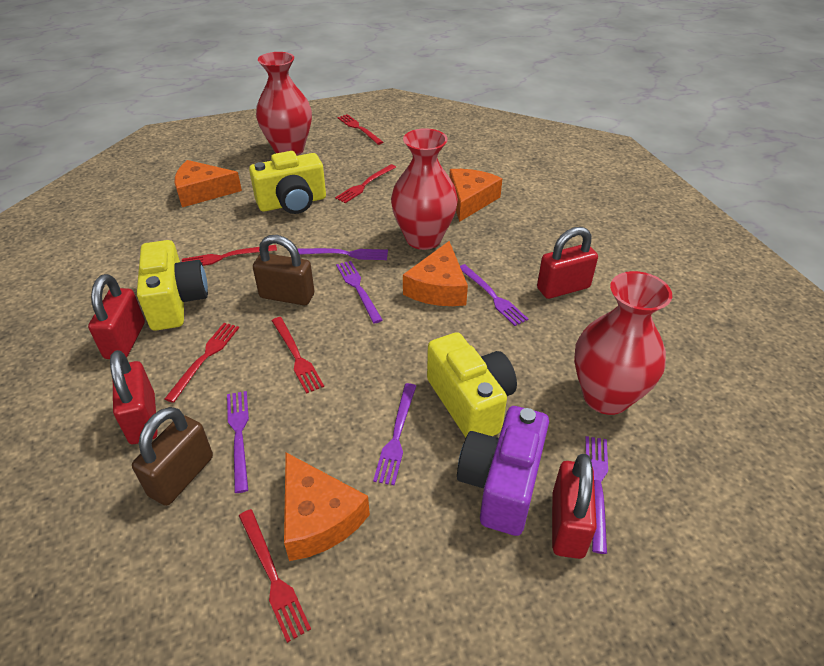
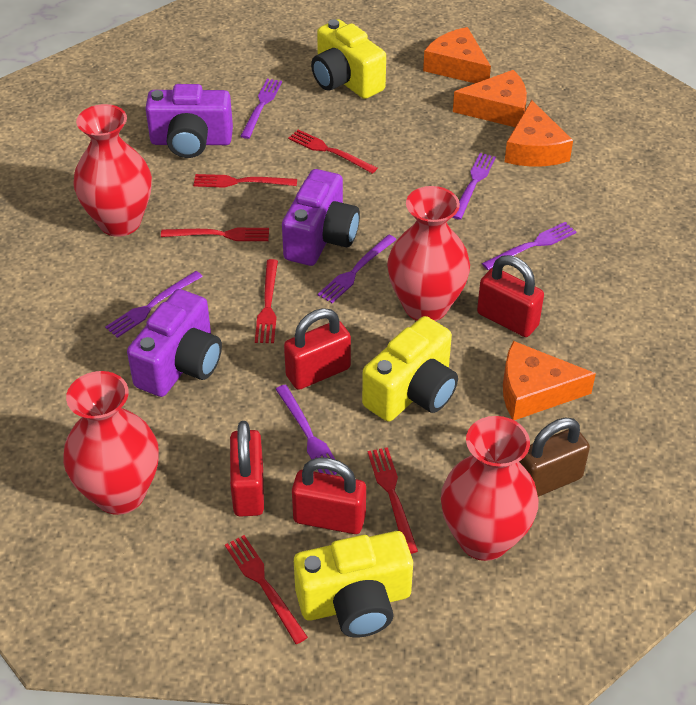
brown padlock: 2 -> 1
purple camera: 1 -> 3
red vase: 3 -> 4

